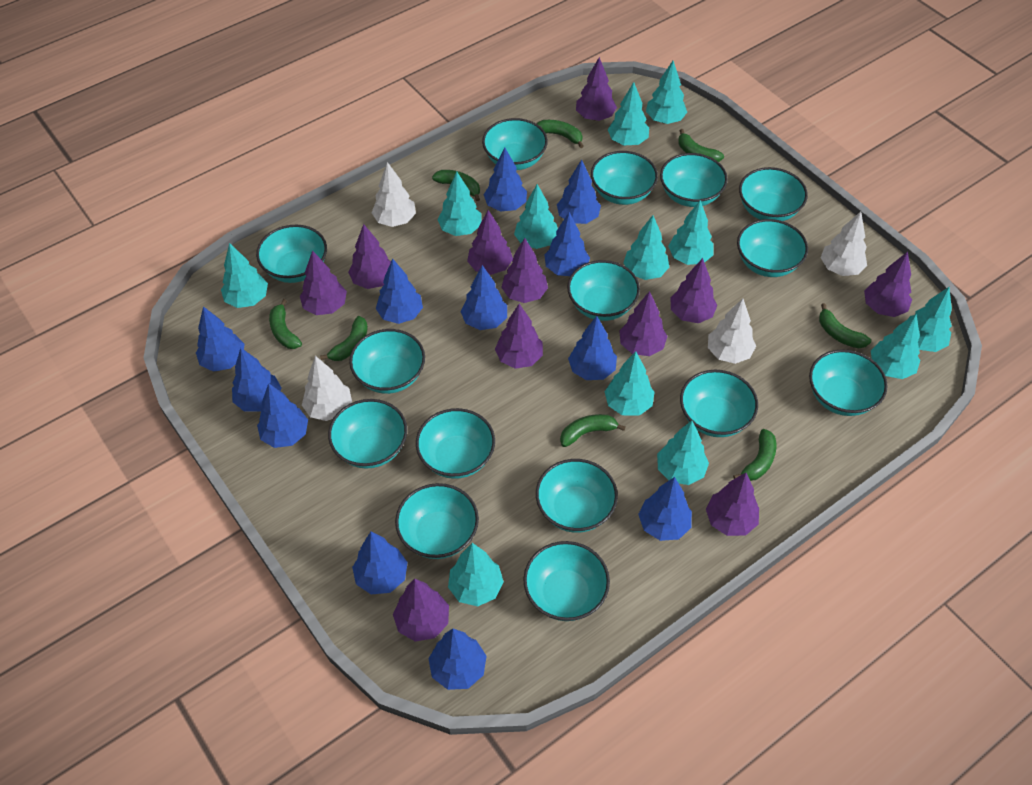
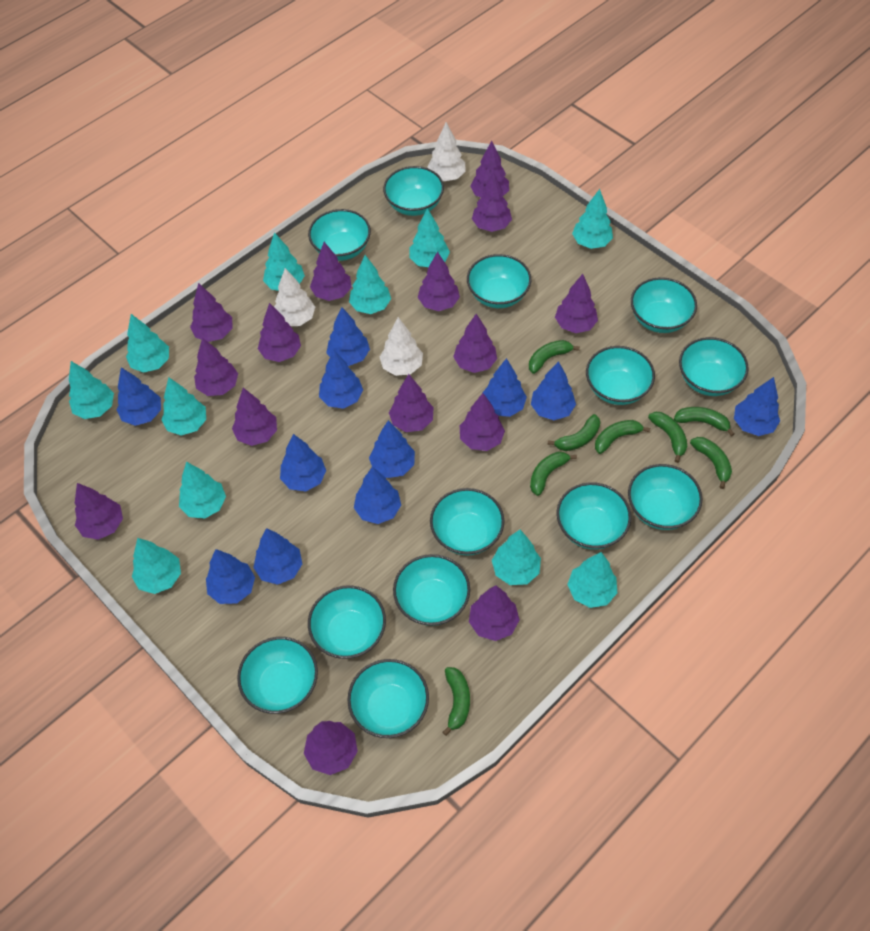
blue tree: 12 -> 11
purple tree: 11 -> 15
turquoise bowl: 15 -> 13
turquoise tree: 12 -> 11
white tree: 4 -> 3

